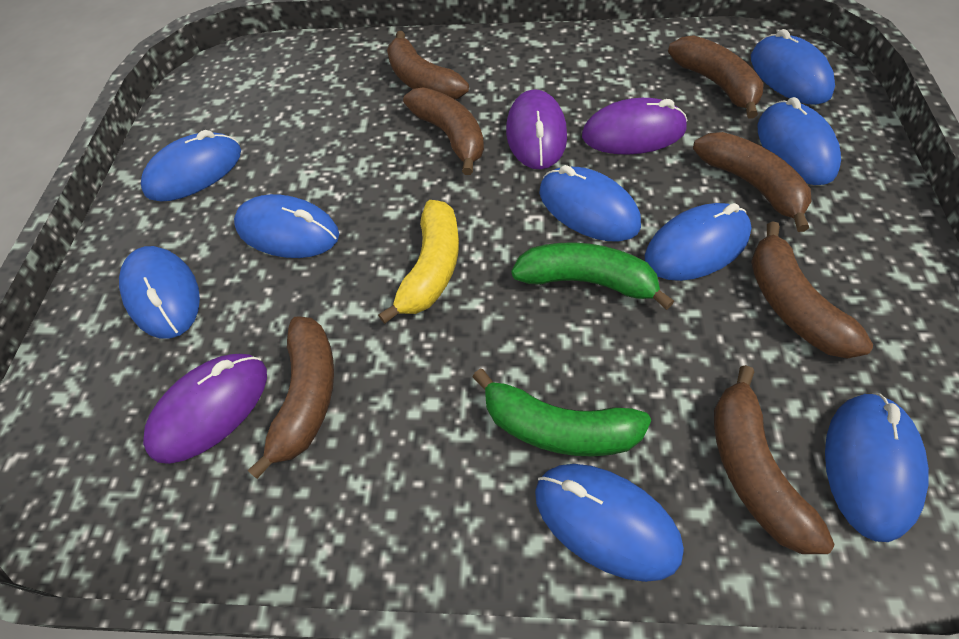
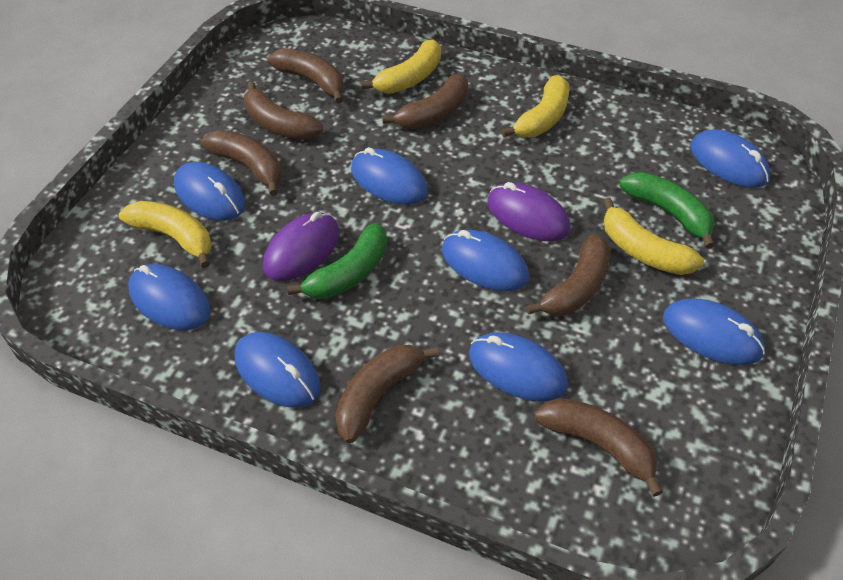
blue mouse: 9 -> 8
purple mouse: 3 -> 2
yellow banana: 1 -> 4

